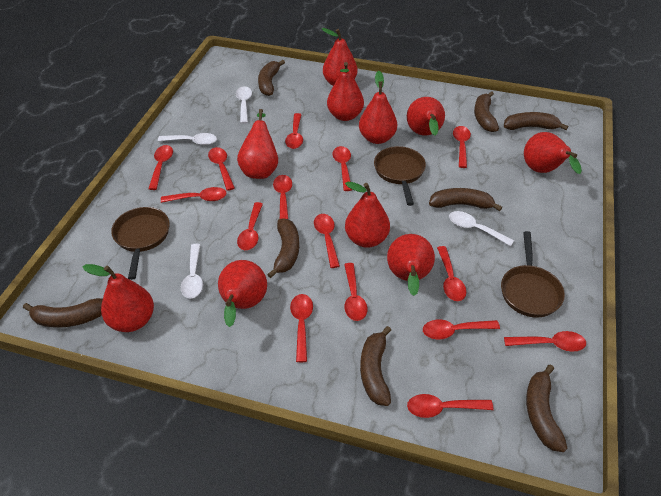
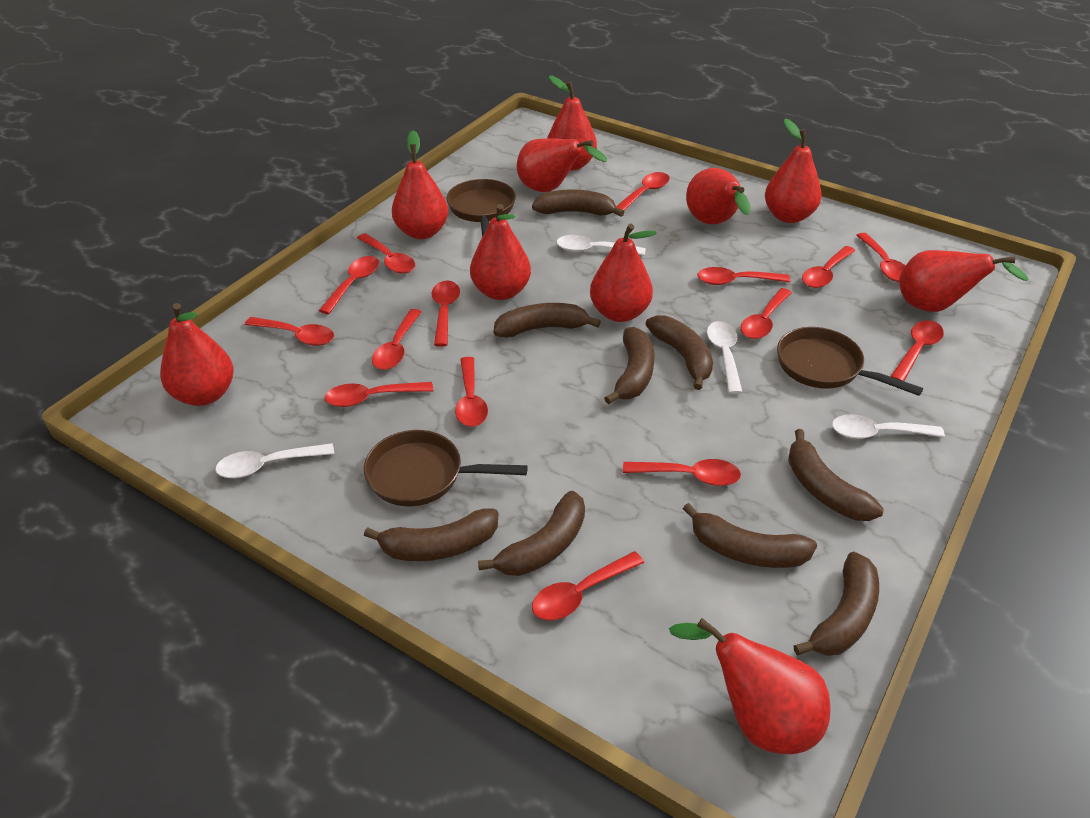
brown banana: 8 -> 9

